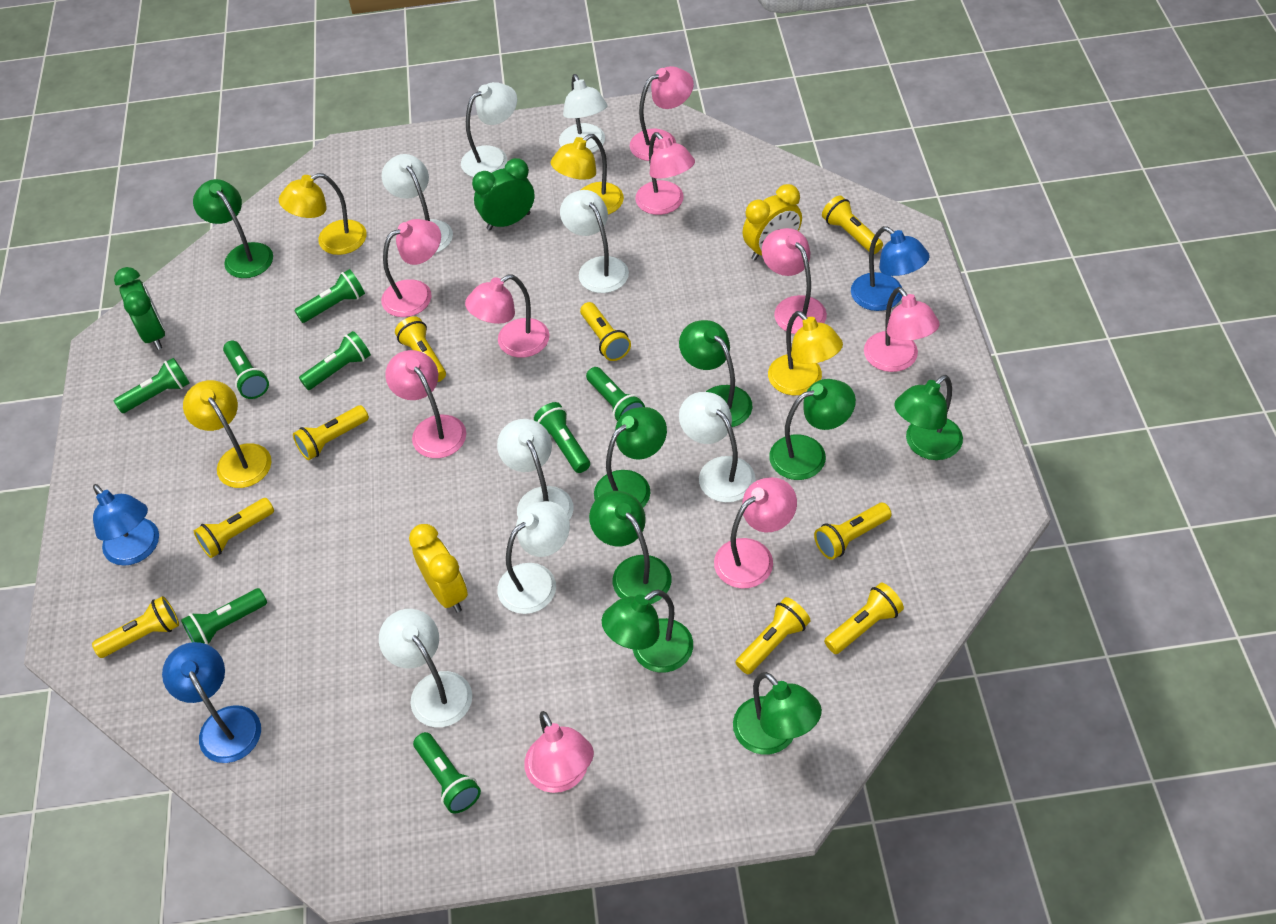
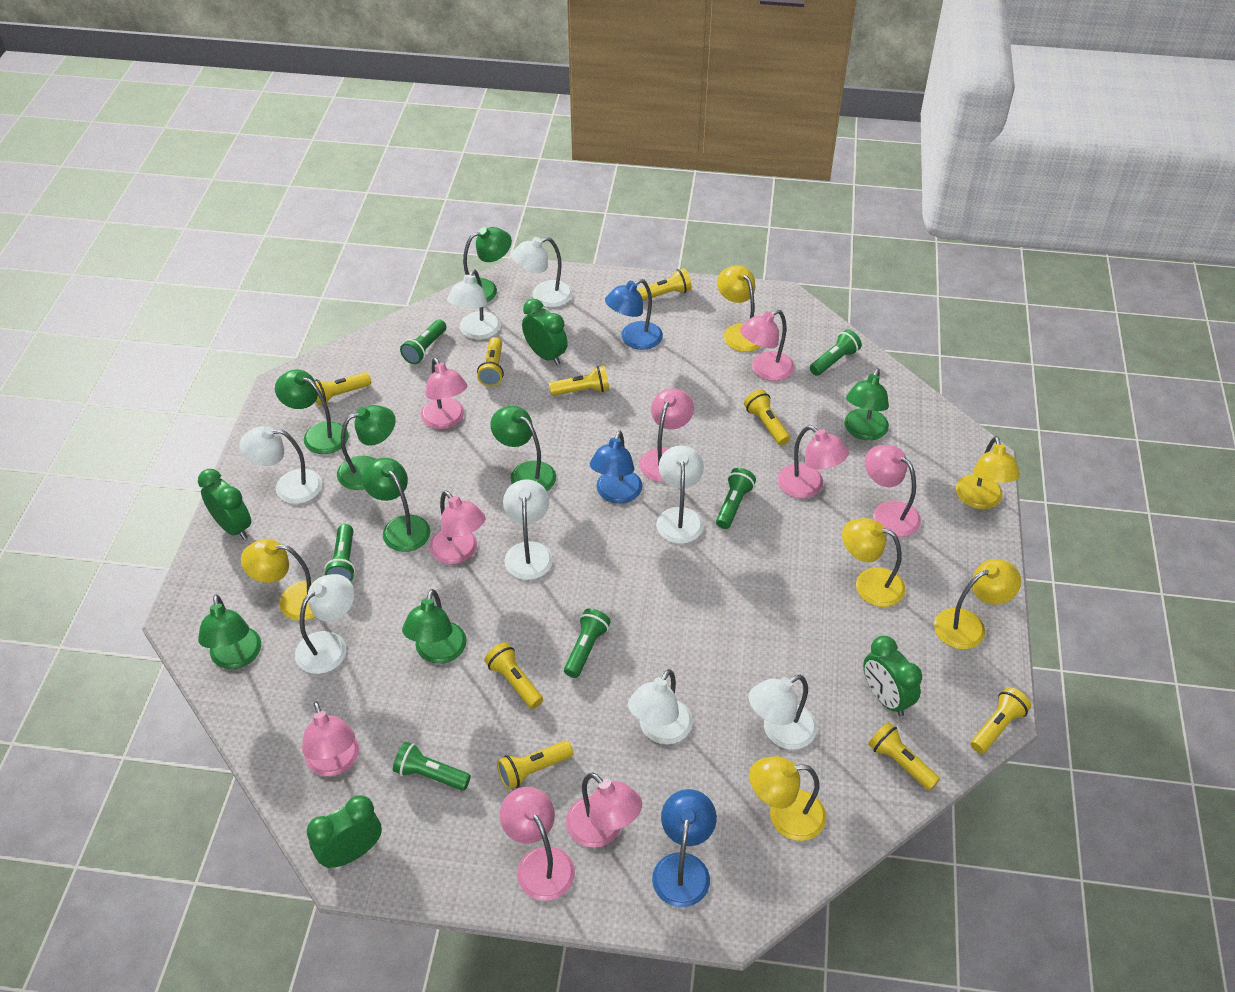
green clock: 2 -> 4
green flashlight: 8 -> 6
yellow clock: 2 -> 0
yellow lamp: 4 -> 6

